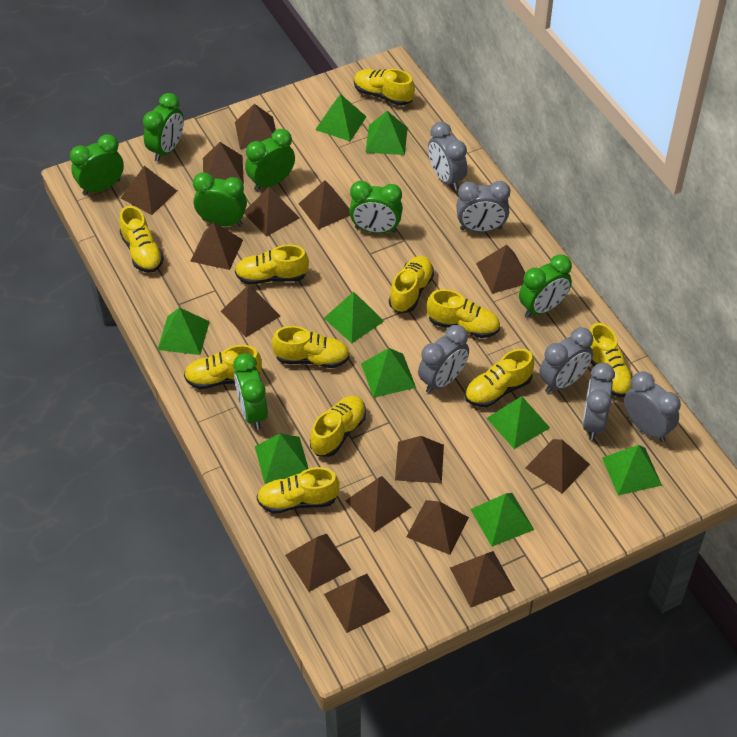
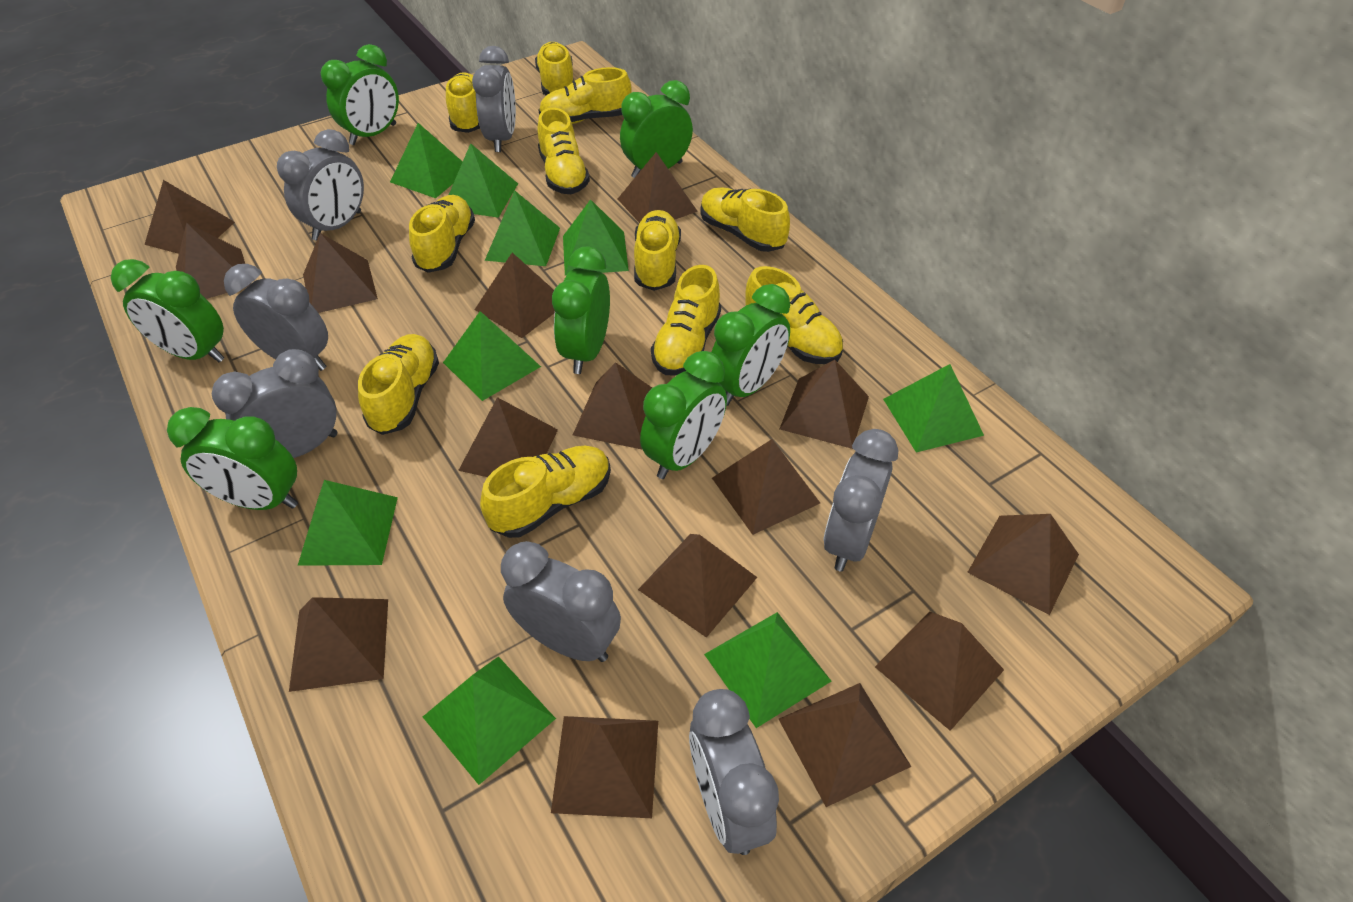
grey clock: 6 -> 7

